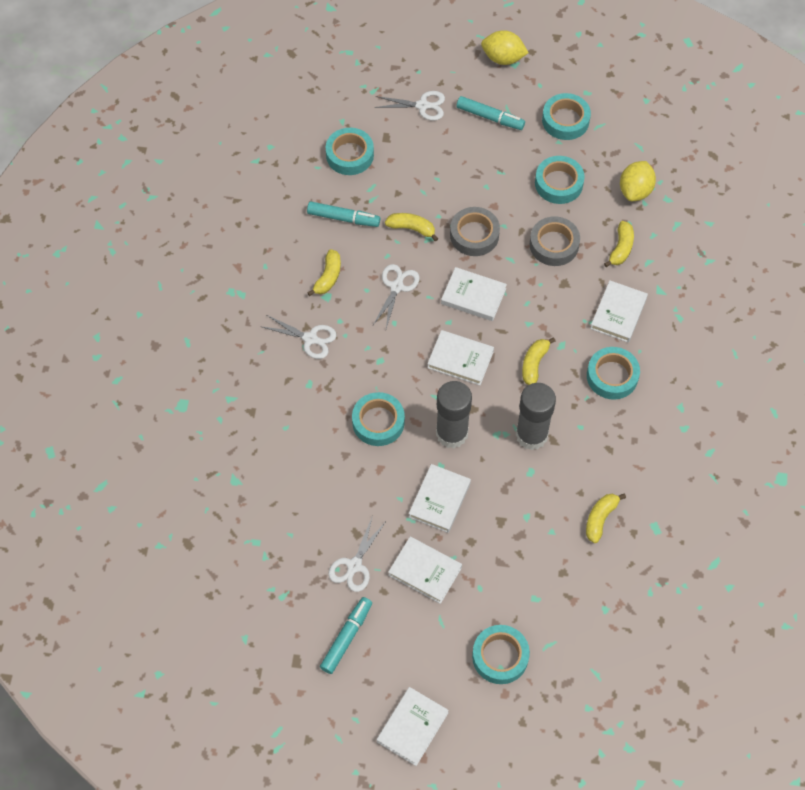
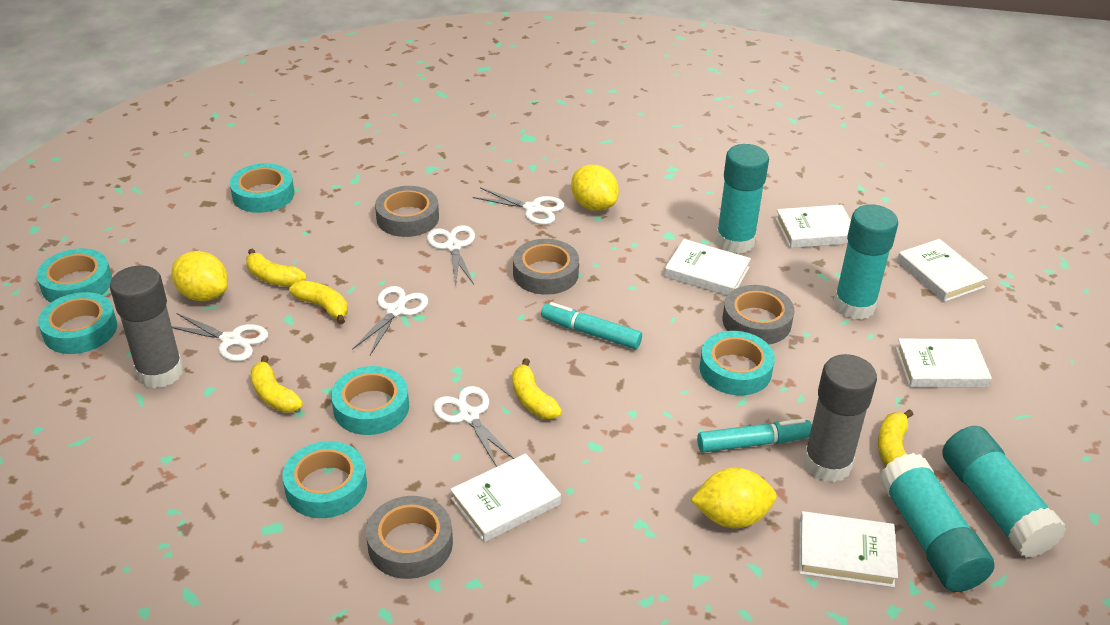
grey tape: 2 -> 4
turquoise glue stick: 0 -> 4
turquoise marker: 3 -> 2
white scissors: 4 -> 5
yellow lemon: 2 -> 3

